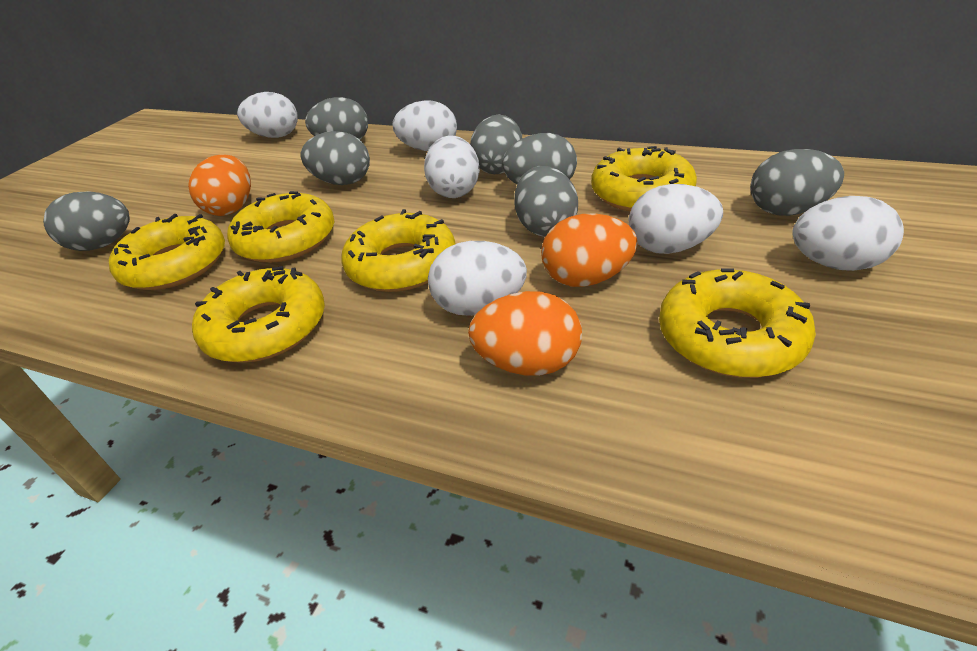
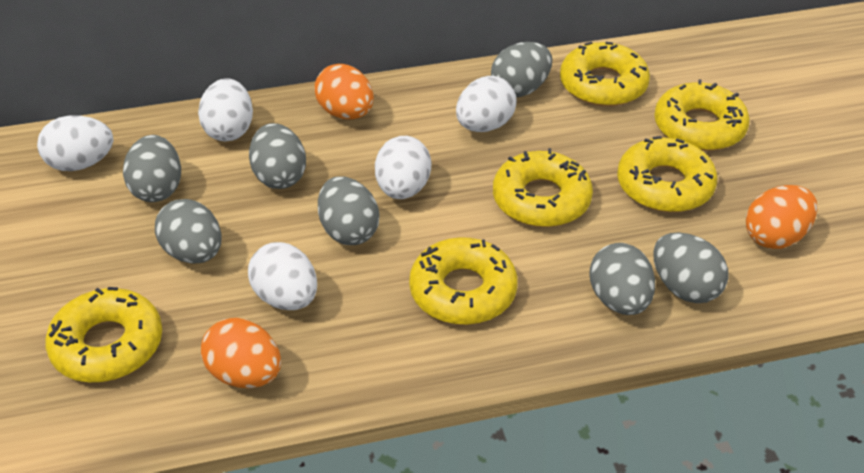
white egg: 6 -> 5

